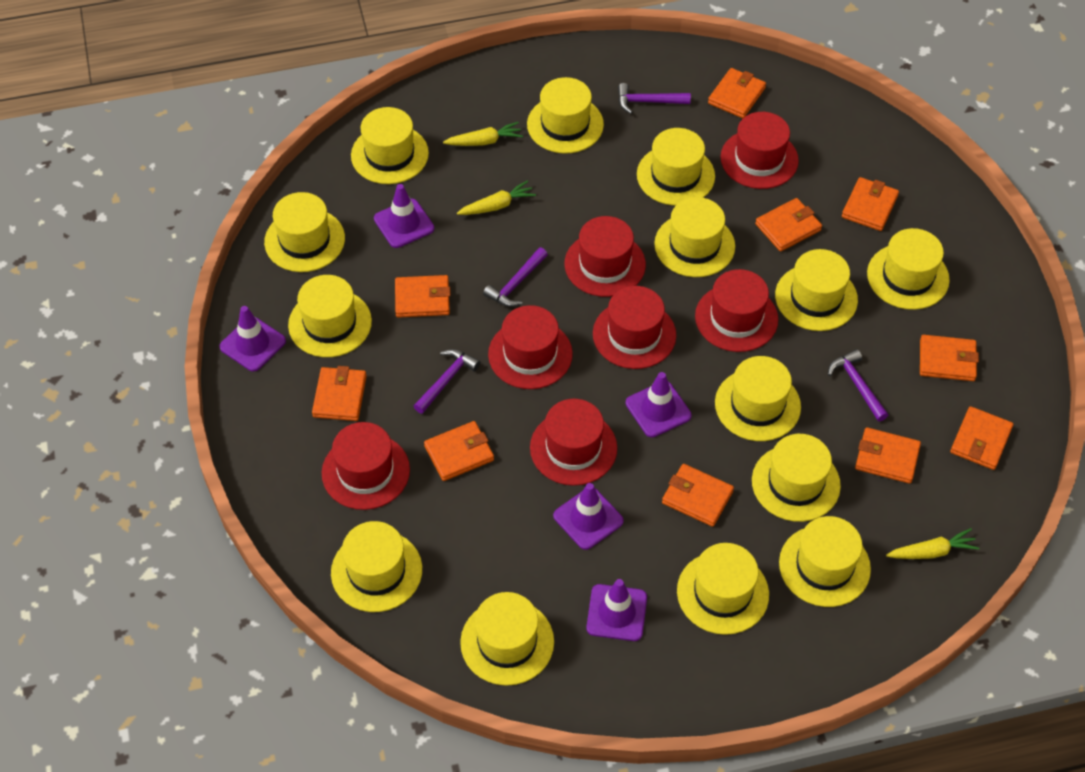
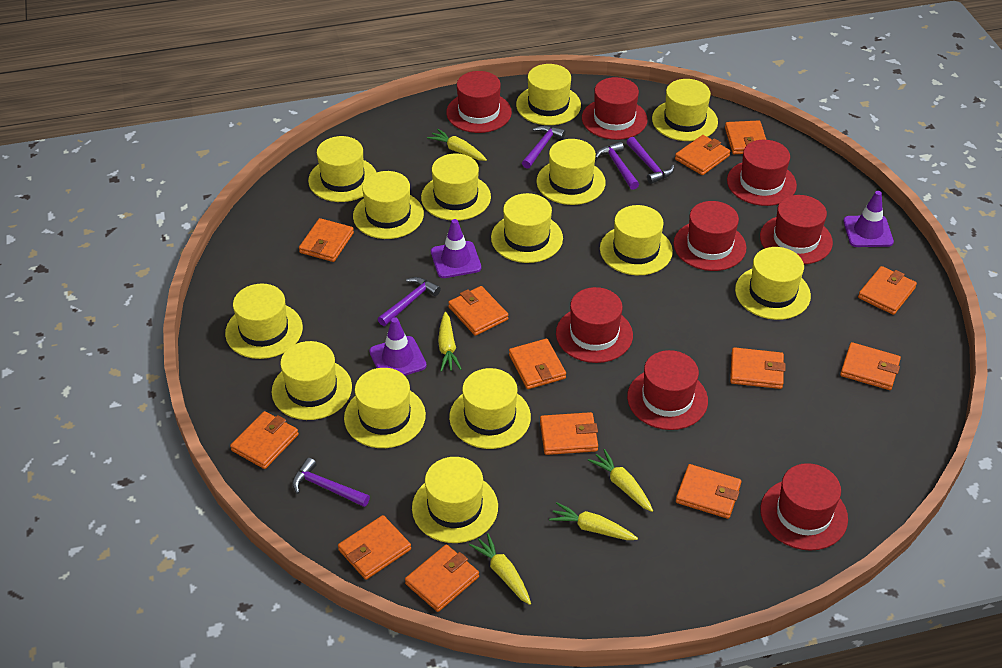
orange wallet: 10 -> 13
purple hammer: 4 -> 5
purple traffic cone: 5 -> 3
red hat: 7 -> 8
yellow carrot: 3 -> 5

